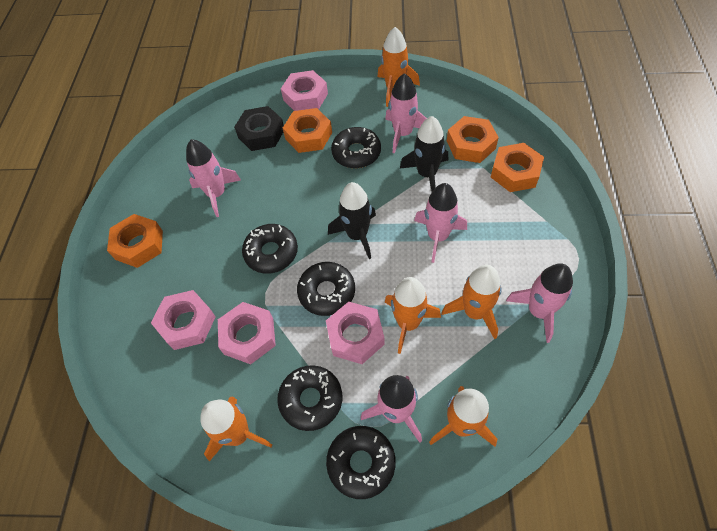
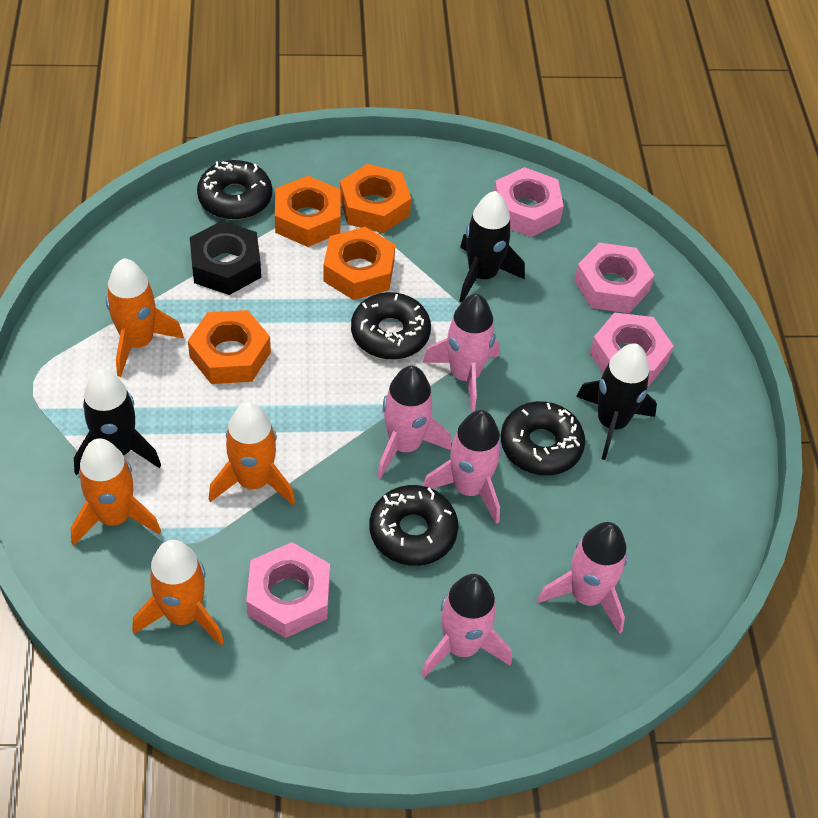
black donut: 5 -> 4
black rocket: 2 -> 3
orange rocket: 5 -> 4

